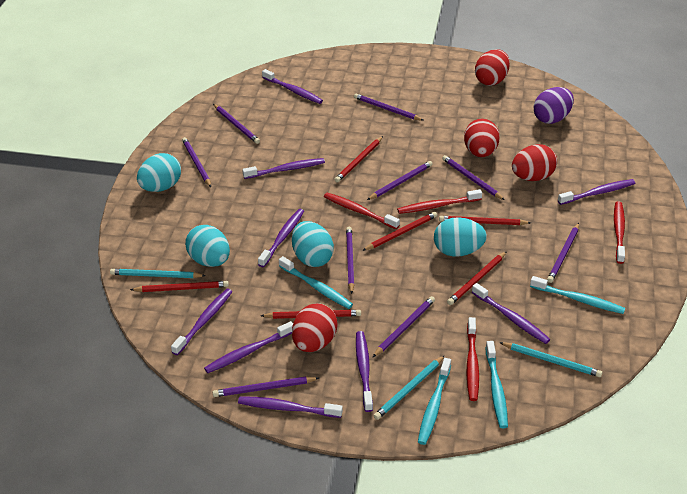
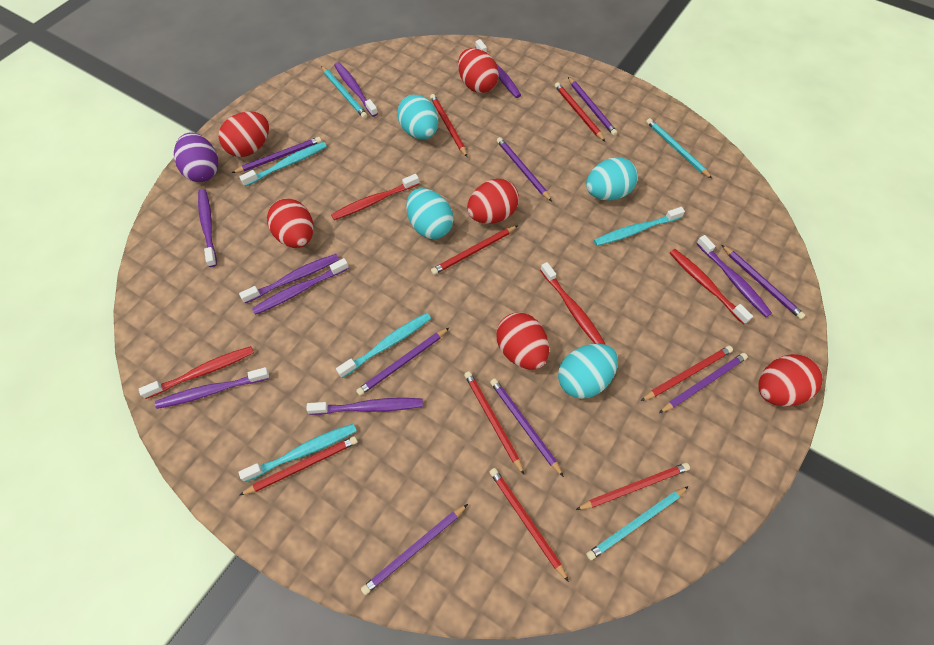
purple pencil: 9 -> 8
purple toothbrush: 9 -> 8
red egg: 4 -> 6
red pencil: 6 -> 8

